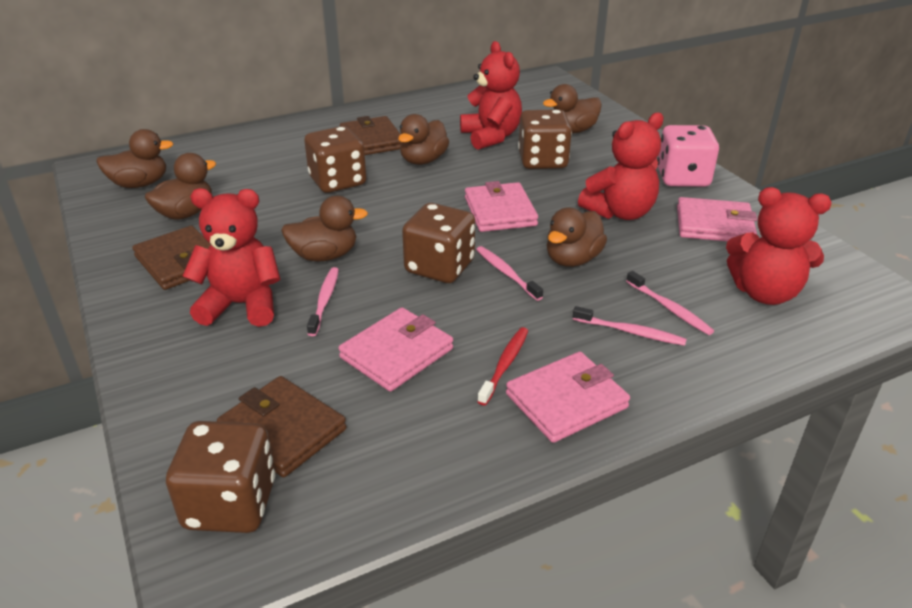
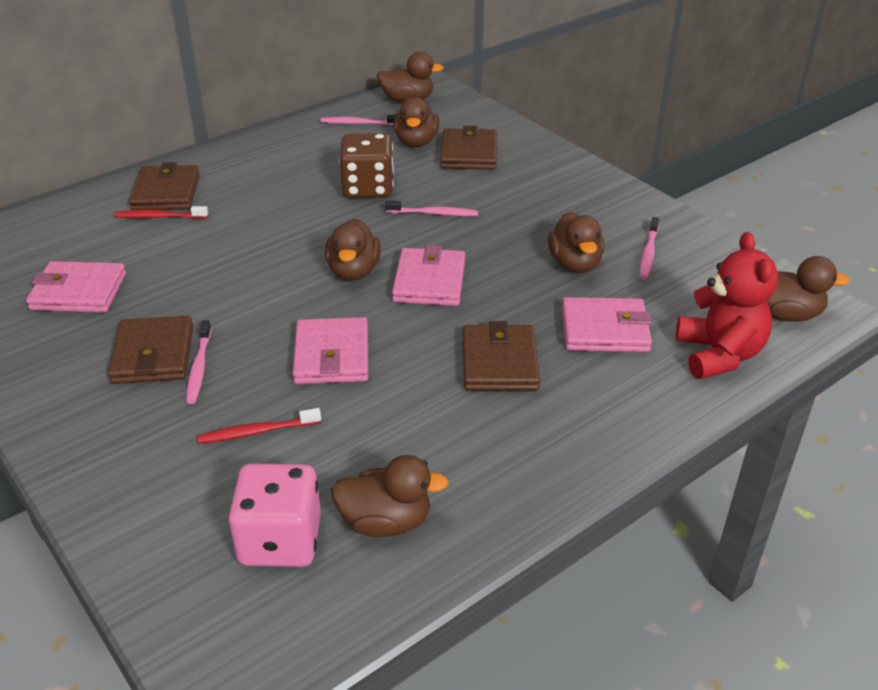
brown dice: 4 -> 1
brown wallet: 3 -> 4
red teddy bear: 4 -> 1
red toothbrush: 1 -> 2

